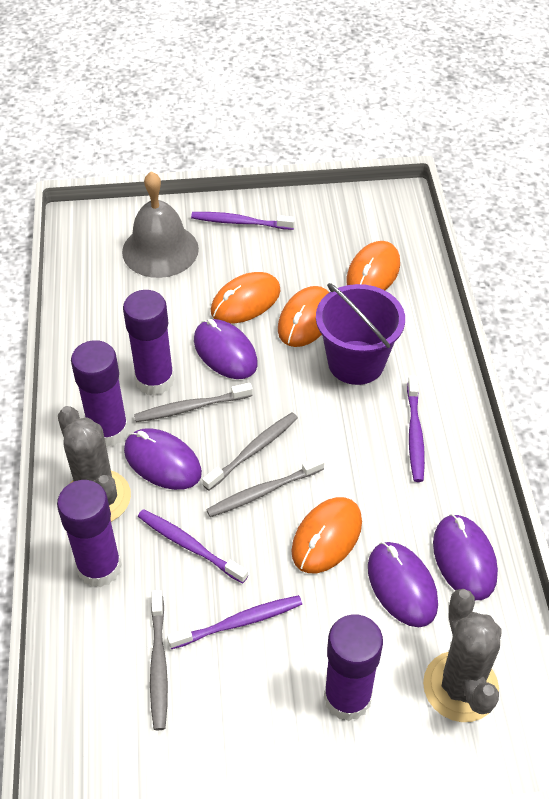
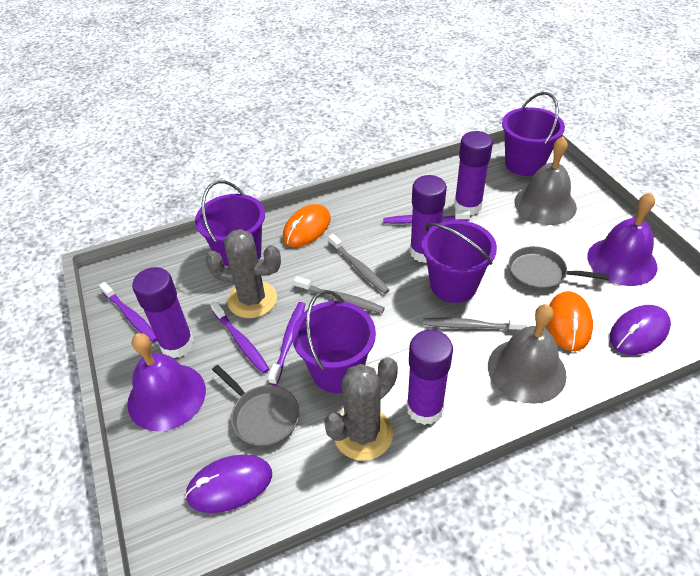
grey bell: 1 -> 2
grey pan: 0 -> 2
grey toothbrush: 4 -> 3
orange mouse: 4 -> 2
purple bell: 0 -> 2
purple bucket: 1 -> 4
purple mouse: 4 -> 2

